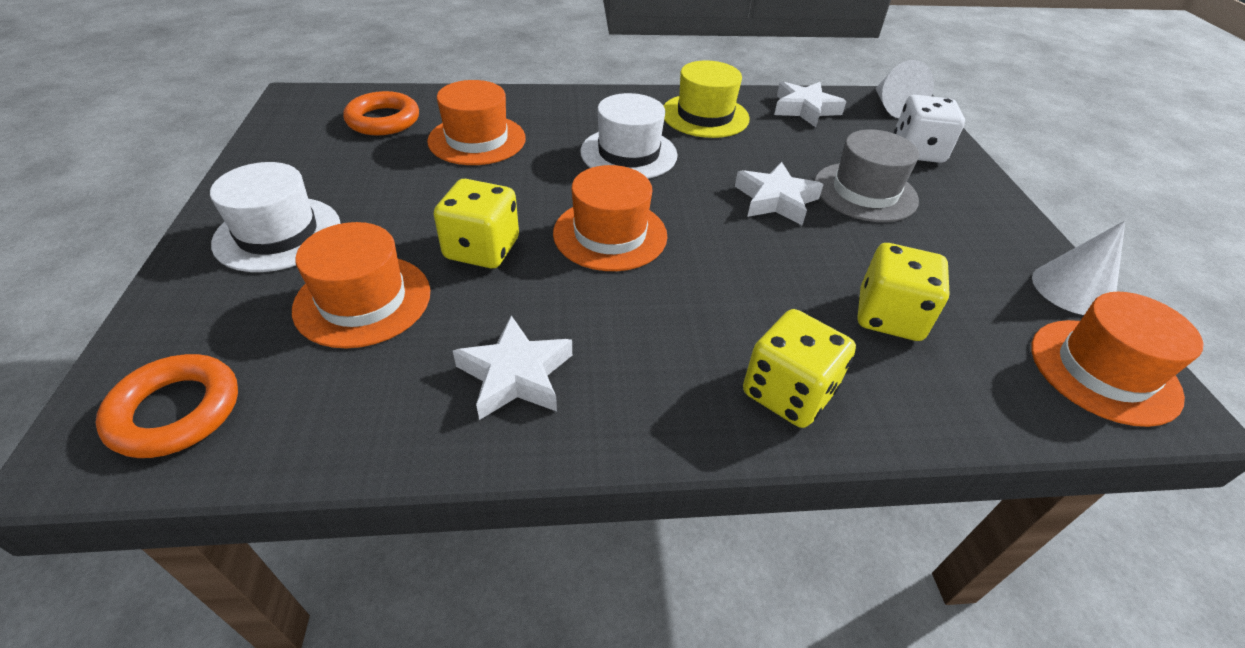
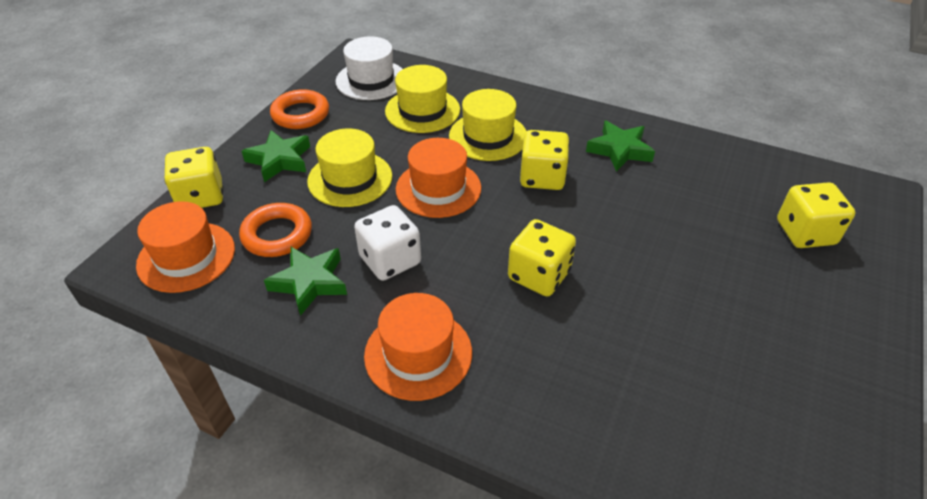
green star: 0 -> 3
grey hat: 1 -> 0
orange hat: 4 -> 3
white cone: 2 -> 0
white hat: 2 -> 1
white star: 3 -> 0
yellow dice: 3 -> 4
yellow hat: 1 -> 3

